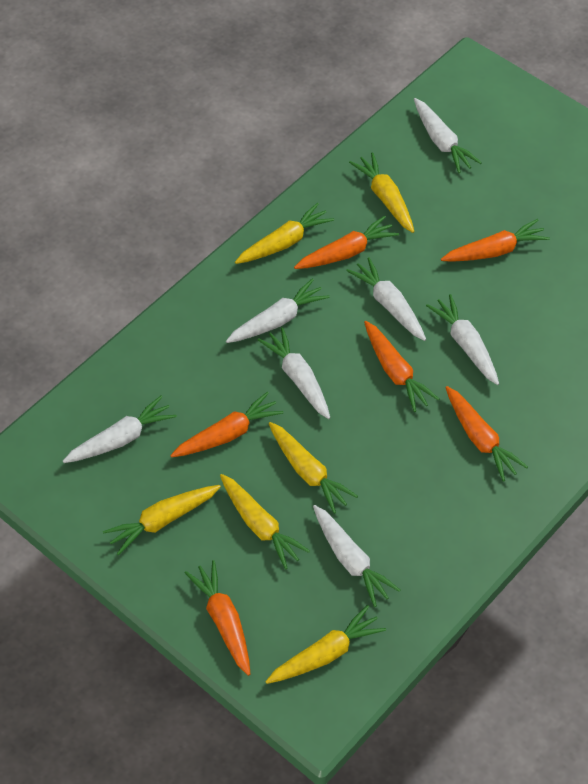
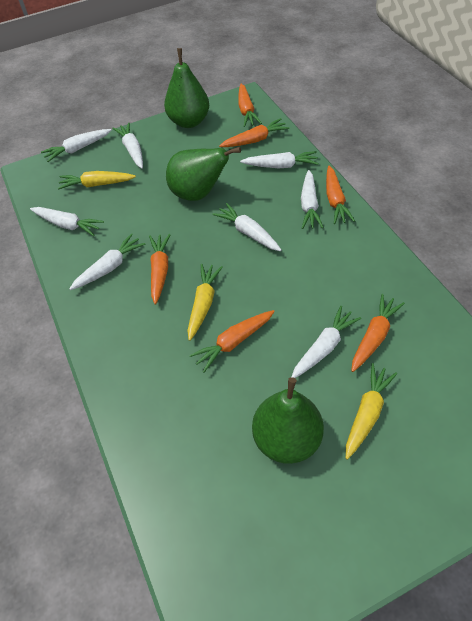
green pear: 0 -> 3
white carrot: 7 -> 8
yellow carrot: 6 -> 3

